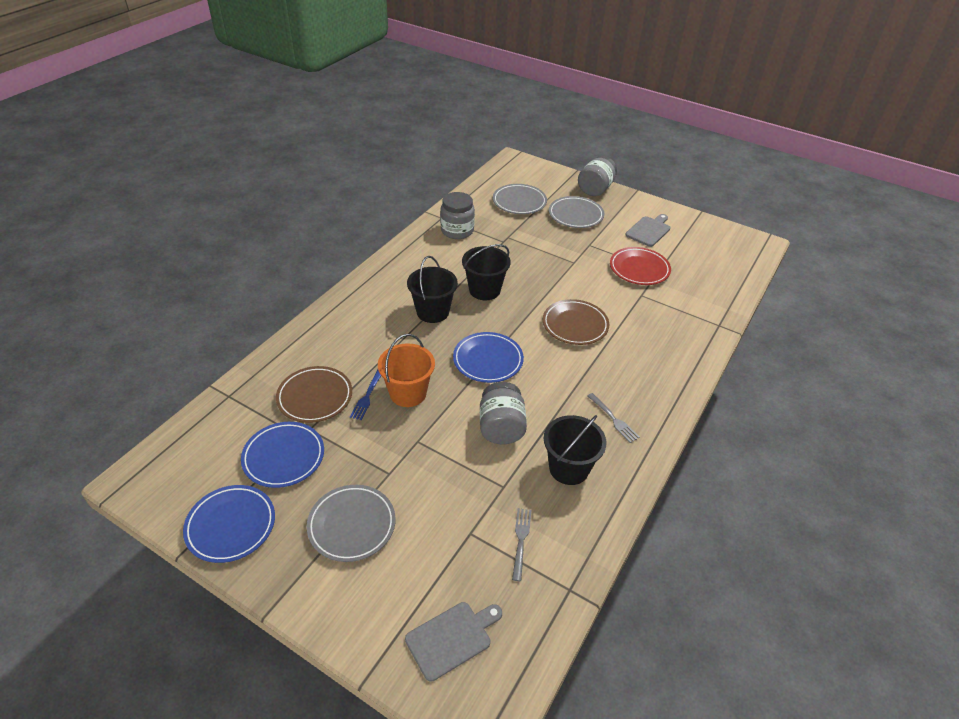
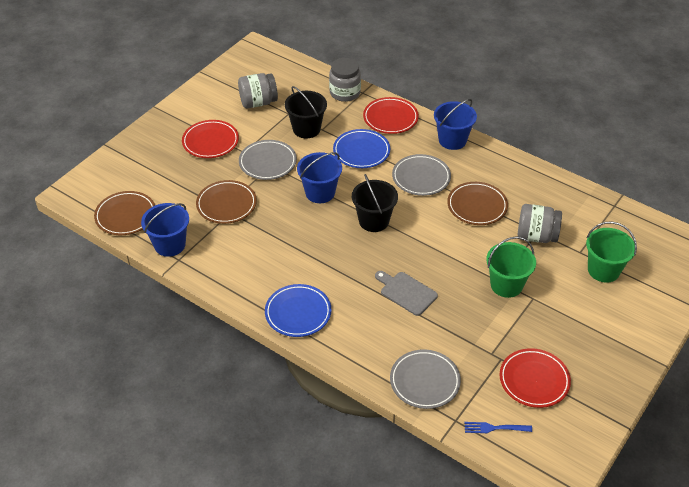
black bucket: 3 -> 2
blue bucket: 0 -> 3
blue plate: 3 -> 2
brown plate: 2 -> 3
green bucket: 0 -> 2
grey cutting board: 2 -> 1
grey fork: 2 -> 0
orange bucket: 1 -> 0
red plate: 1 -> 3

